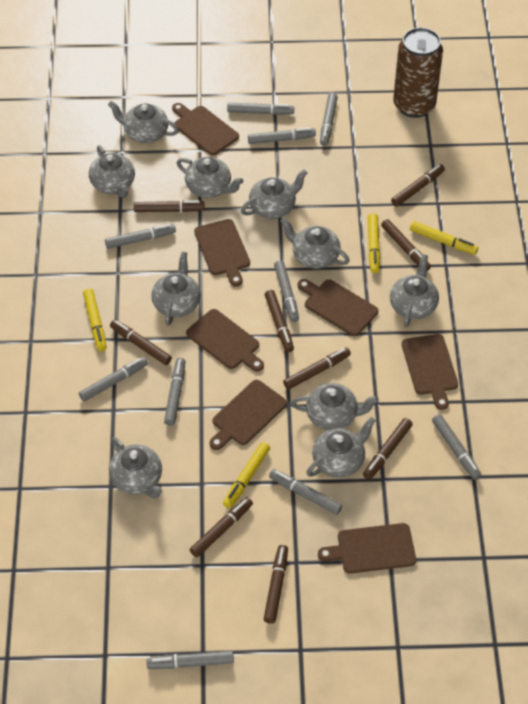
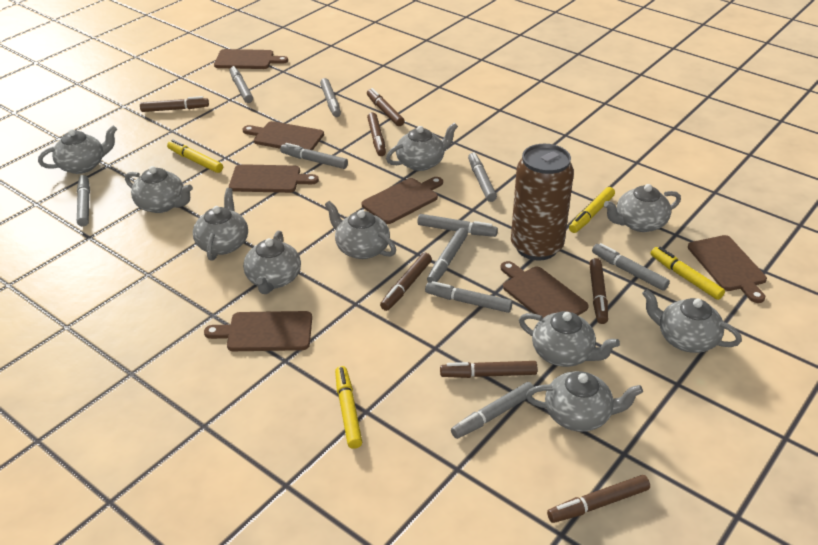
brown marker: 9 -> 7

